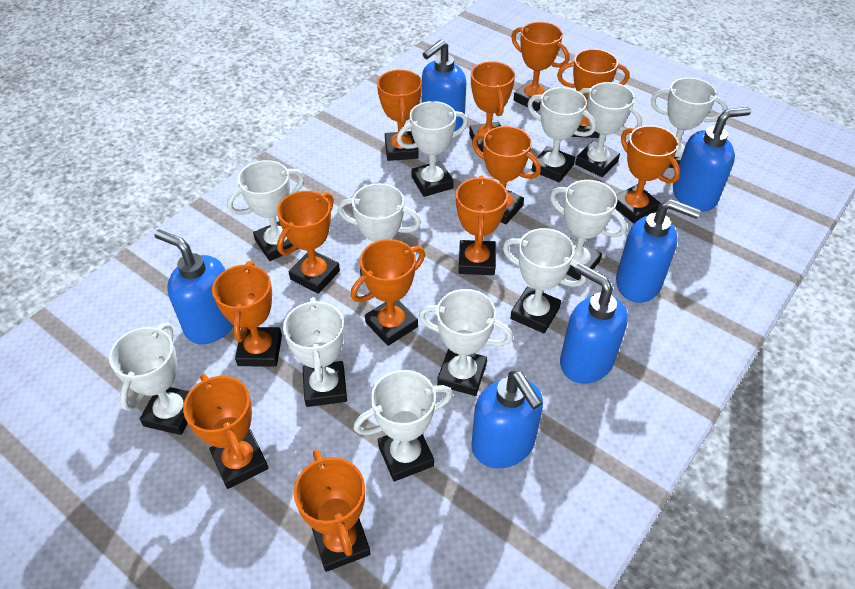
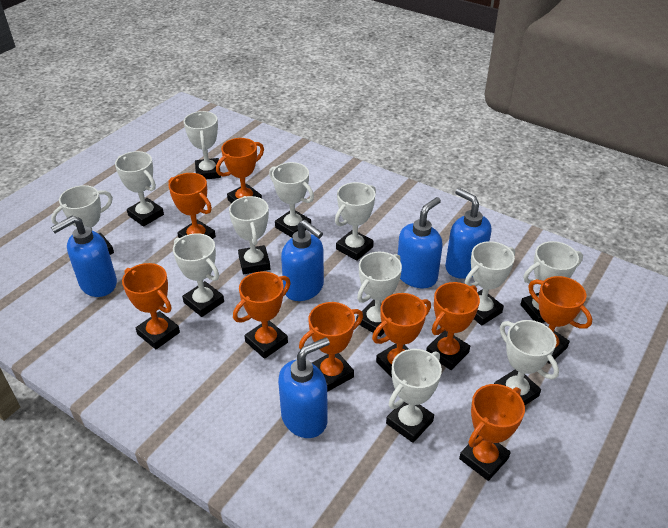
blue soap dispenser: 6 -> 5
orange trophy: 12 -> 9

